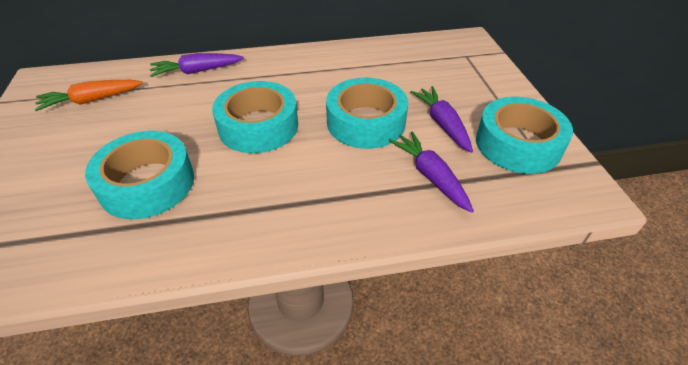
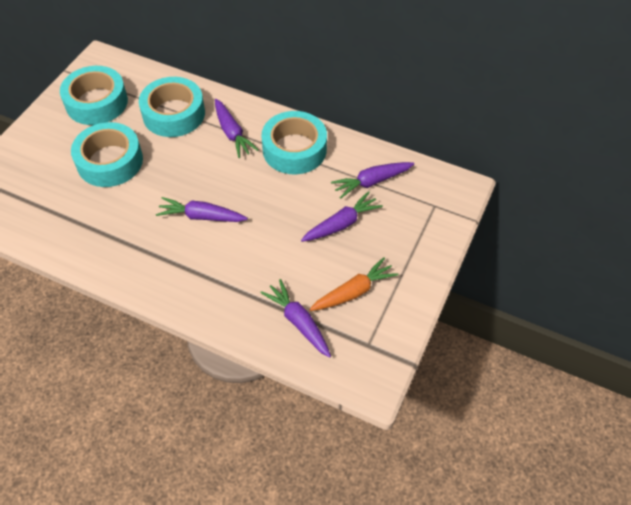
purple carrot: 3 -> 5

